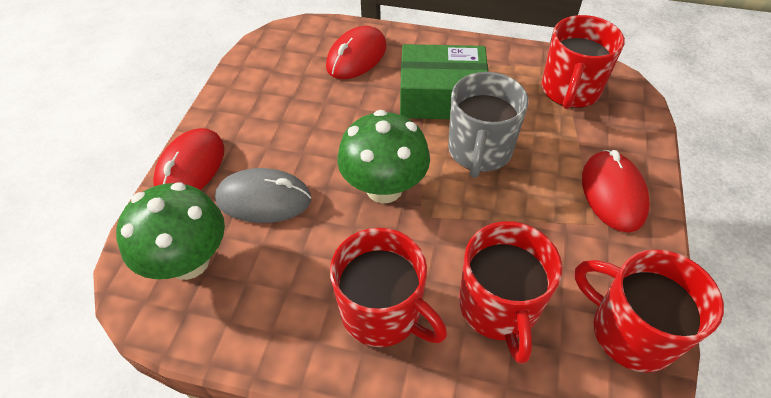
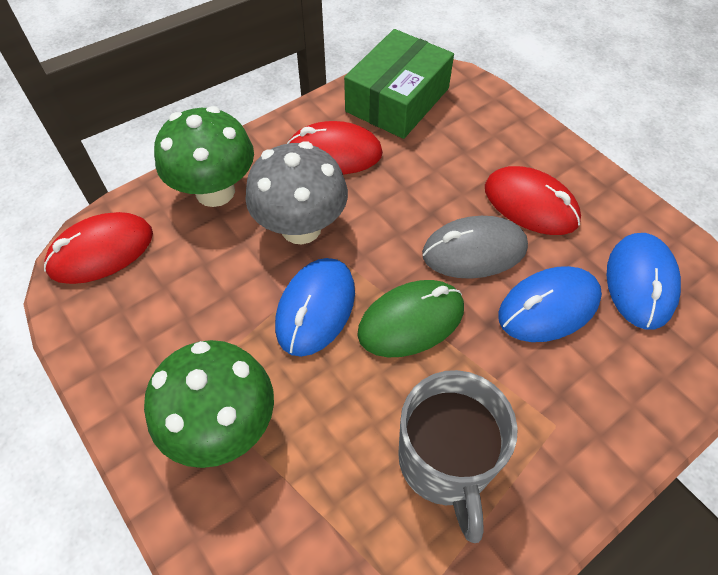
blue mouse: 0 -> 3
green mouse: 0 -> 1
grey mushroom: 0 -> 1
red mug: 4 -> 0

